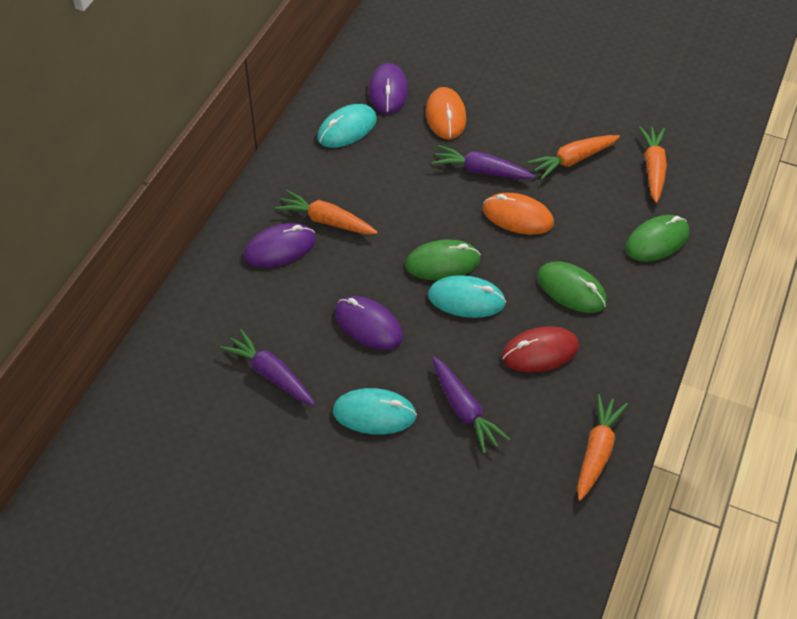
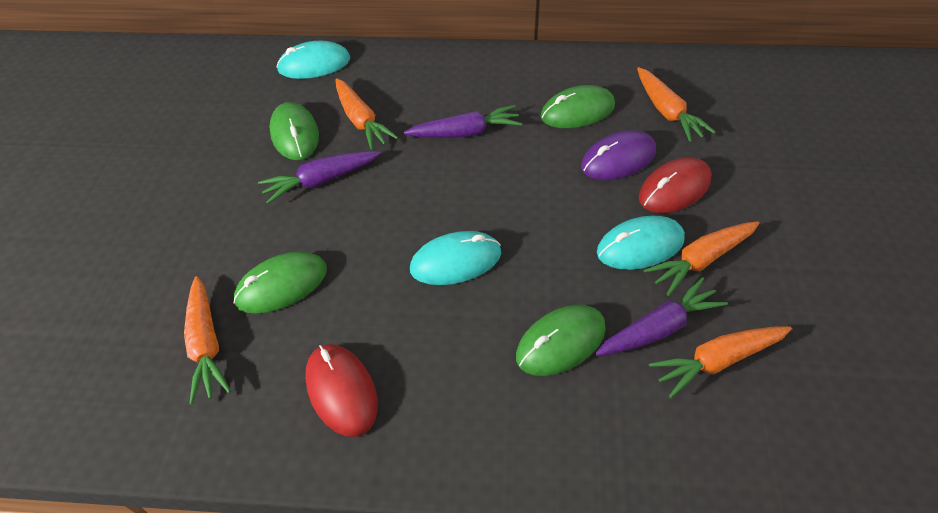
green mouse: 3 -> 4
orange carrot: 4 -> 5
orange mouse: 2 -> 0
purple mouse: 3 -> 1
red mouse: 1 -> 2

